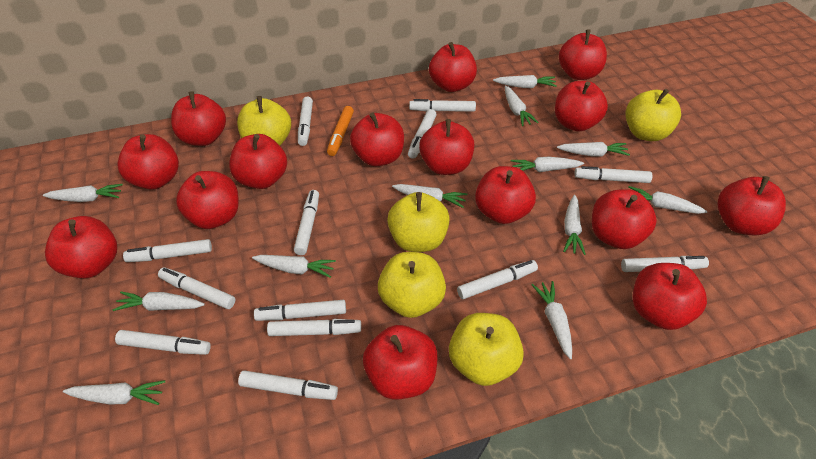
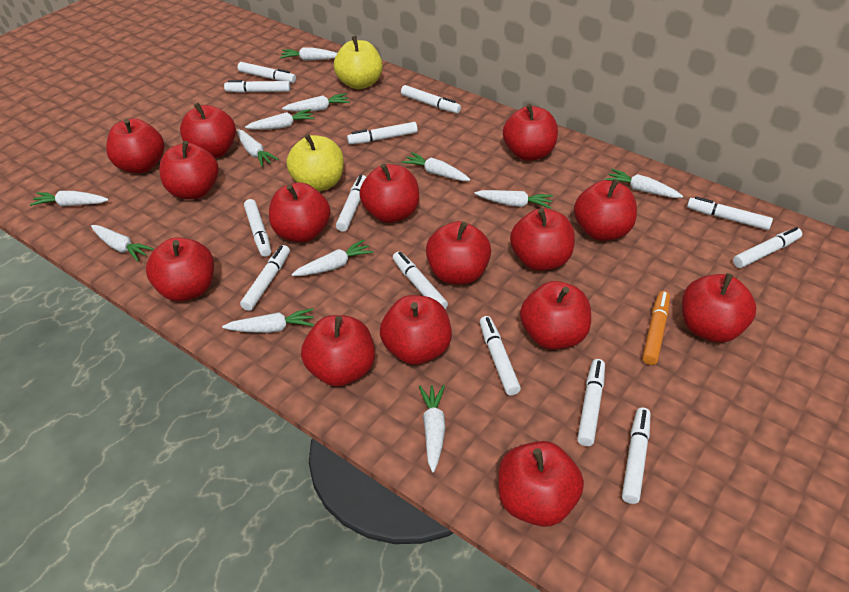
yellow apple: 5 -> 2

